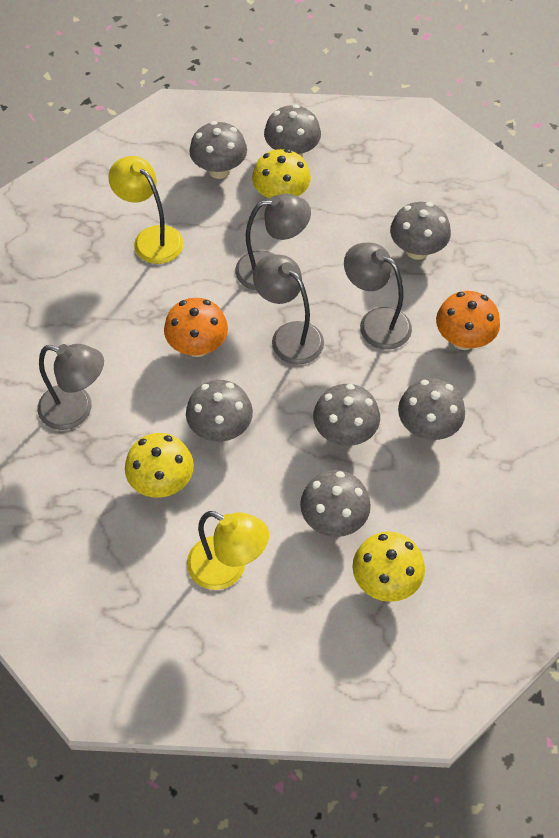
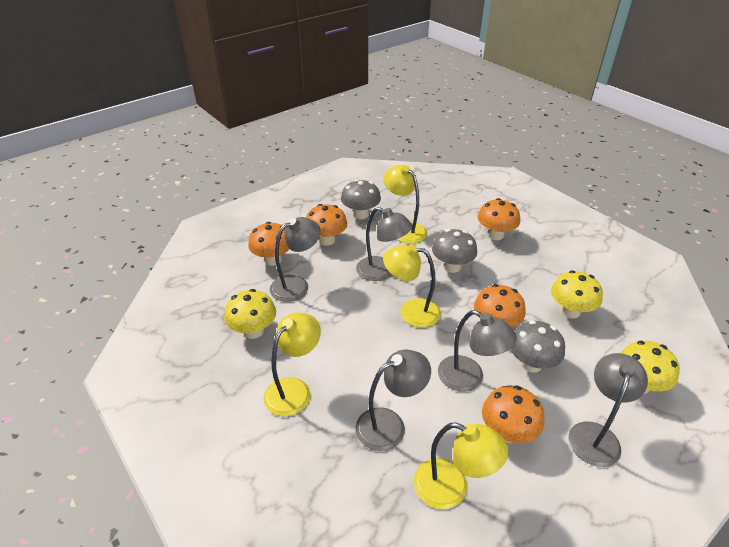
grey lamp: 4 -> 5
grey mushroom: 7 -> 3
orange mushroom: 2 -> 5
yellow lamp: 2 -> 4

